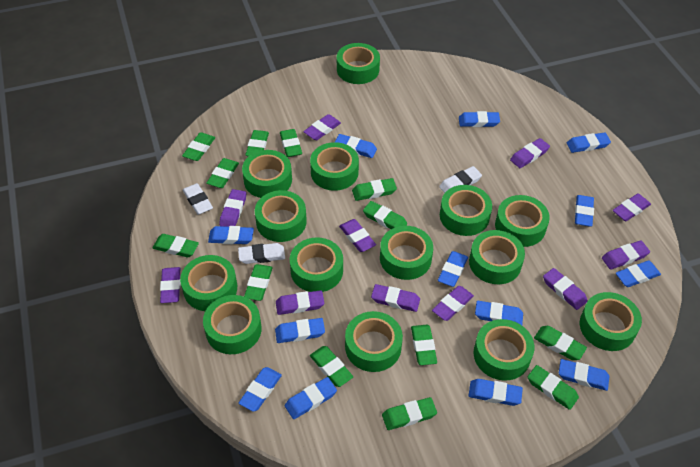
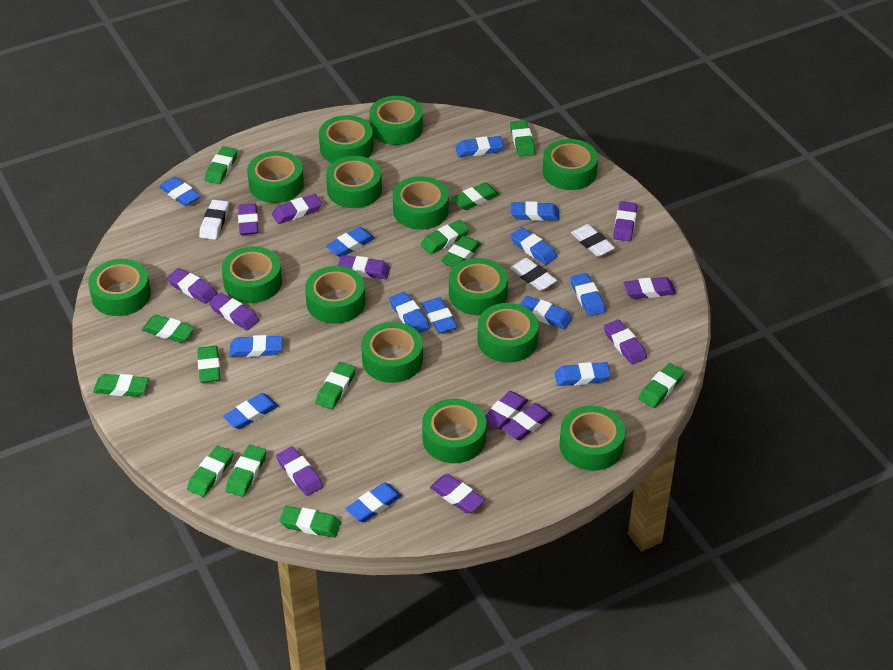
purple eraser: 11 -> 12

